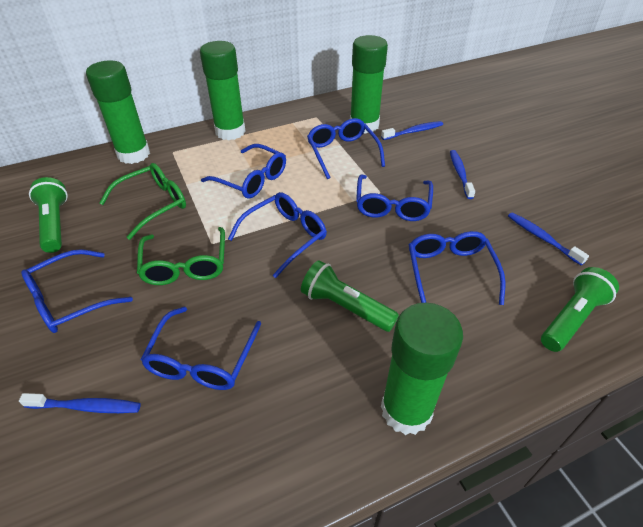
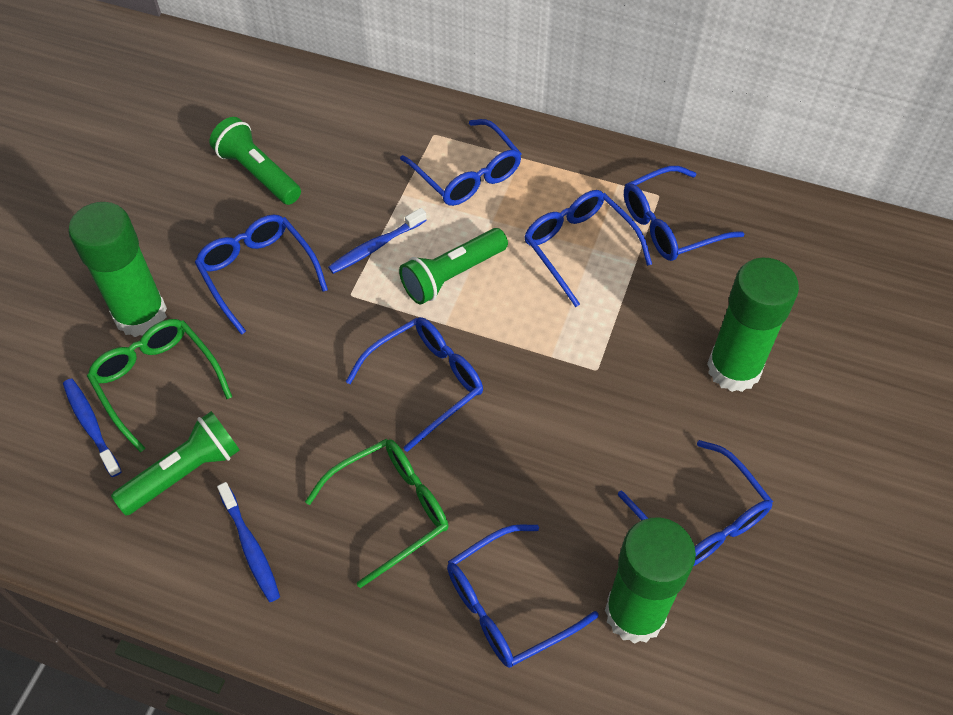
blue toothbrush: 4 -> 3
green glue stick: 4 -> 3

